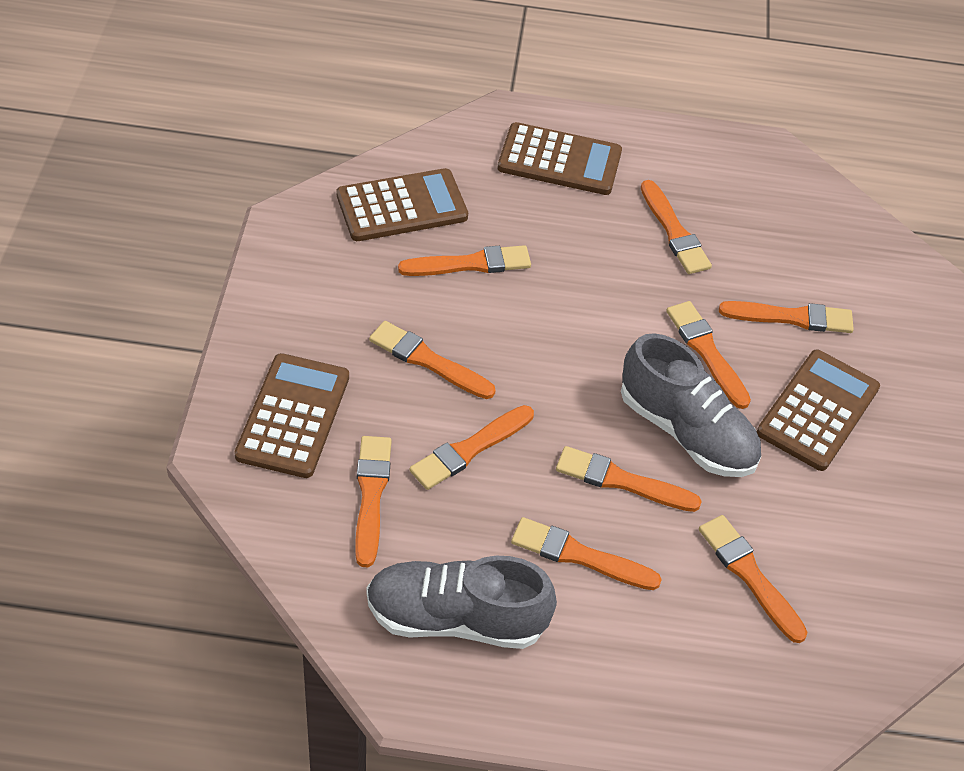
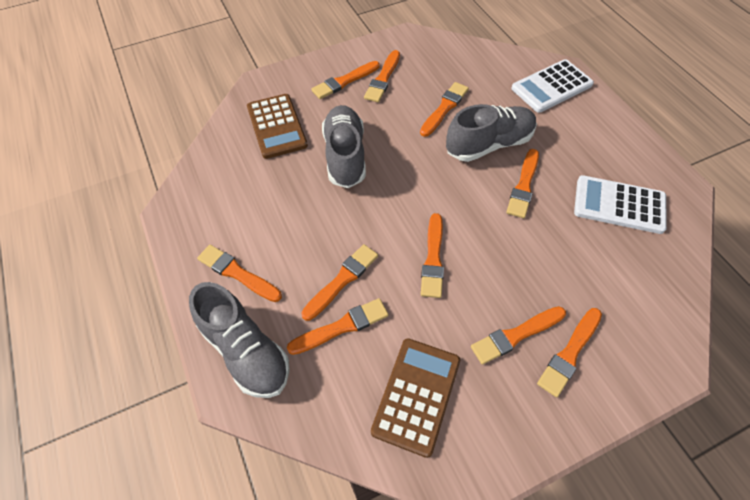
brown calculator: 4 -> 2
grey shoe: 2 -> 3
white calculator: 0 -> 2

